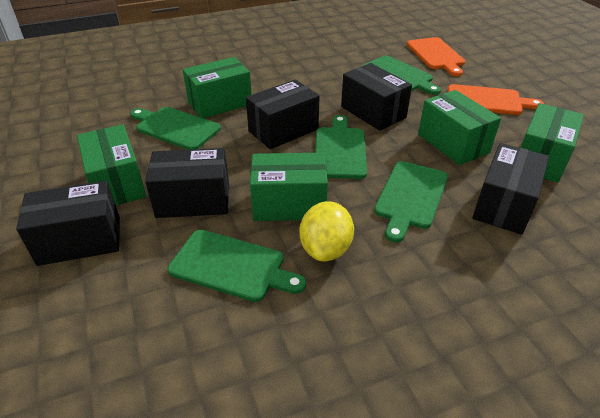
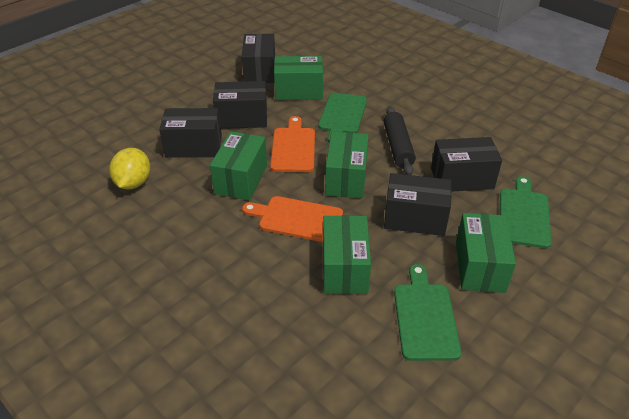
black rolling pin: 0 -> 1
green cutting board: 5 -> 3

